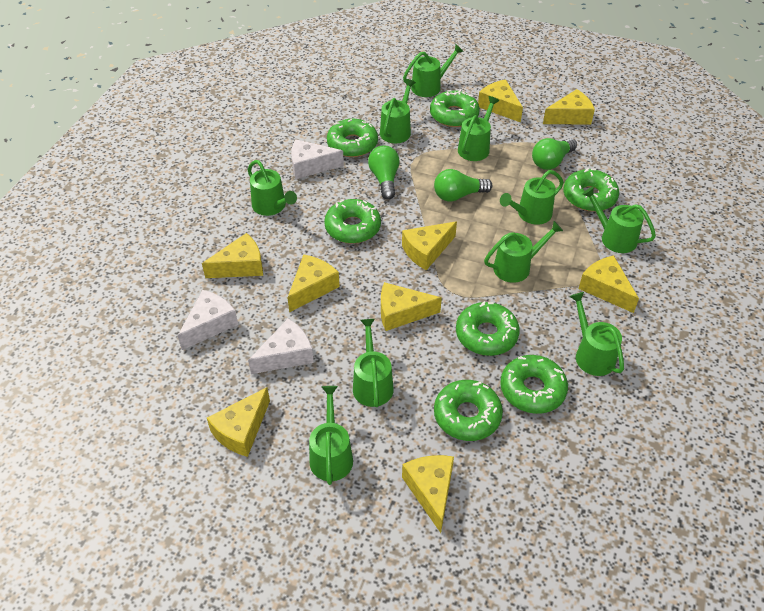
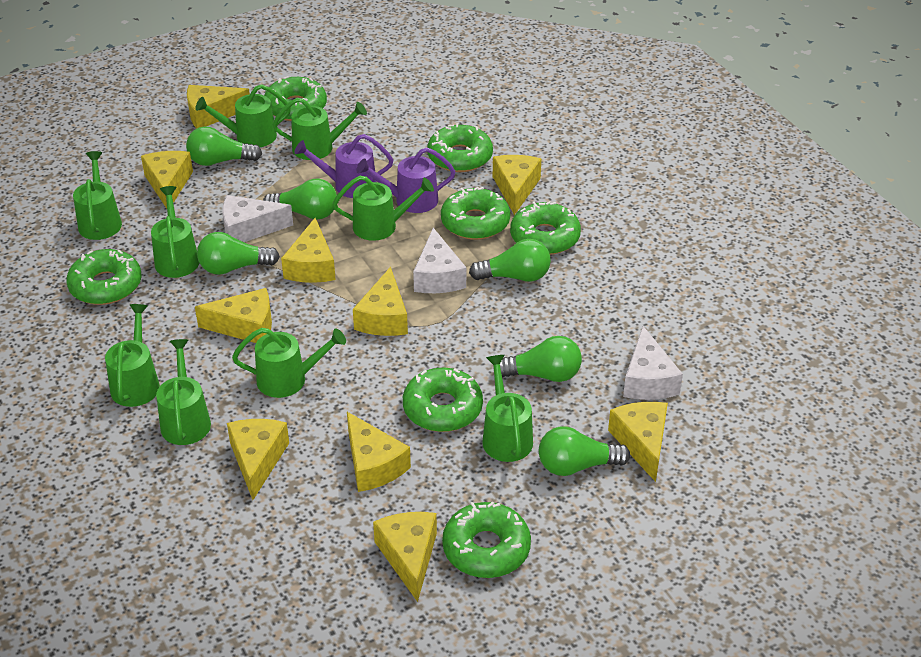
green light bulb: 3 -> 6
green watering can: 10 -> 9
purple watering can: 0 -> 2
yellow cheese: 9 -> 10

